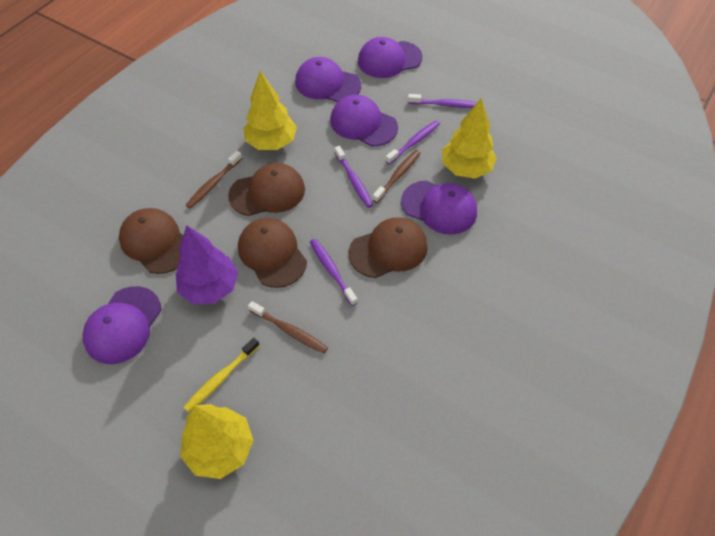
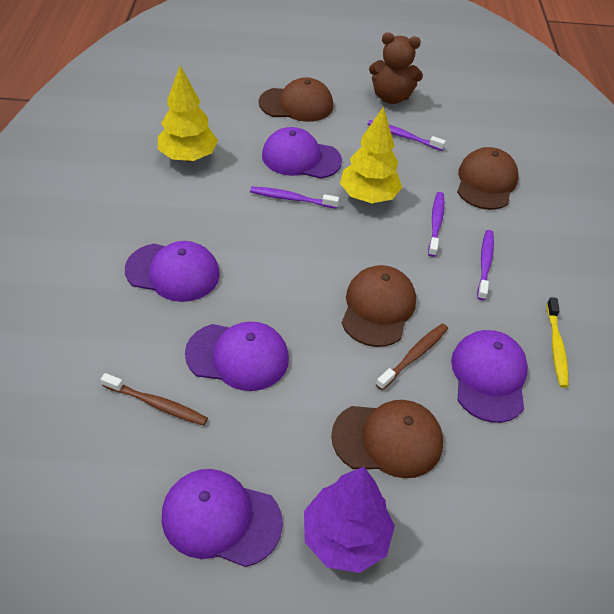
brown teddy bear: 0 -> 1
brown toothbrush: 3 -> 2
yellow tree: 3 -> 2

